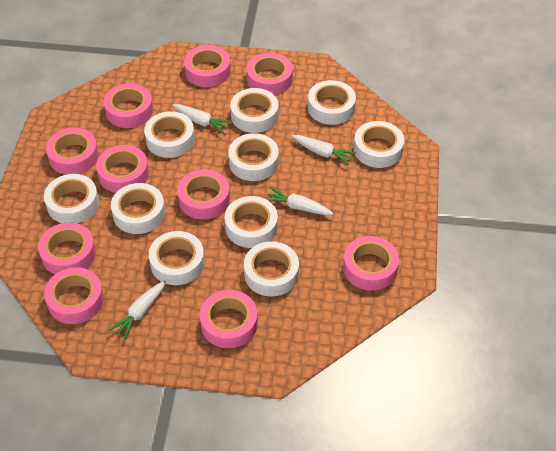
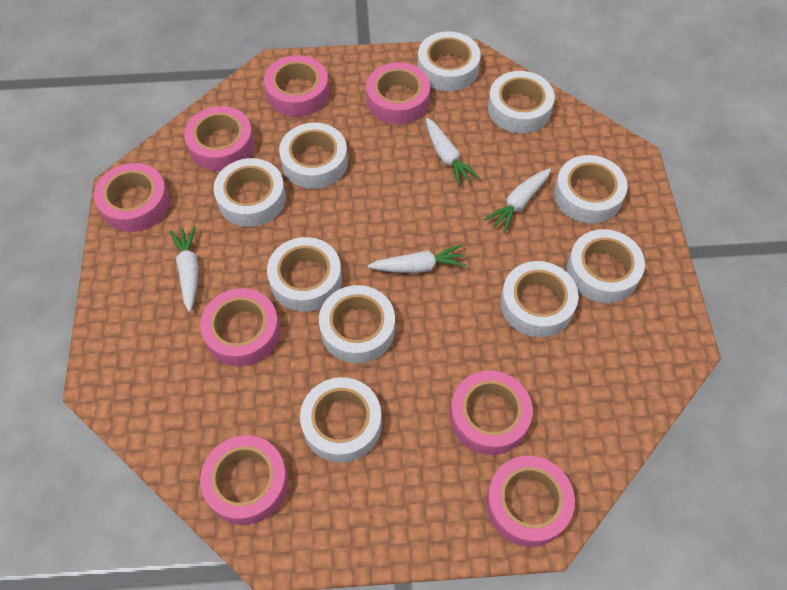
pink tape: 10 -> 8

